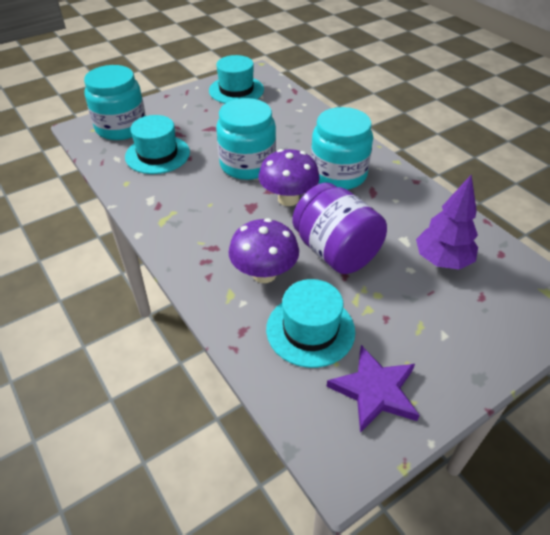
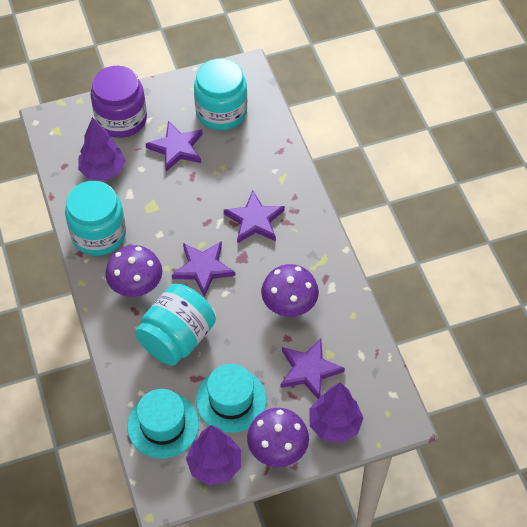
purple mushroom: 2 -> 3
purple star: 1 -> 4
purple tree: 1 -> 3
turquoise hat: 3 -> 2

